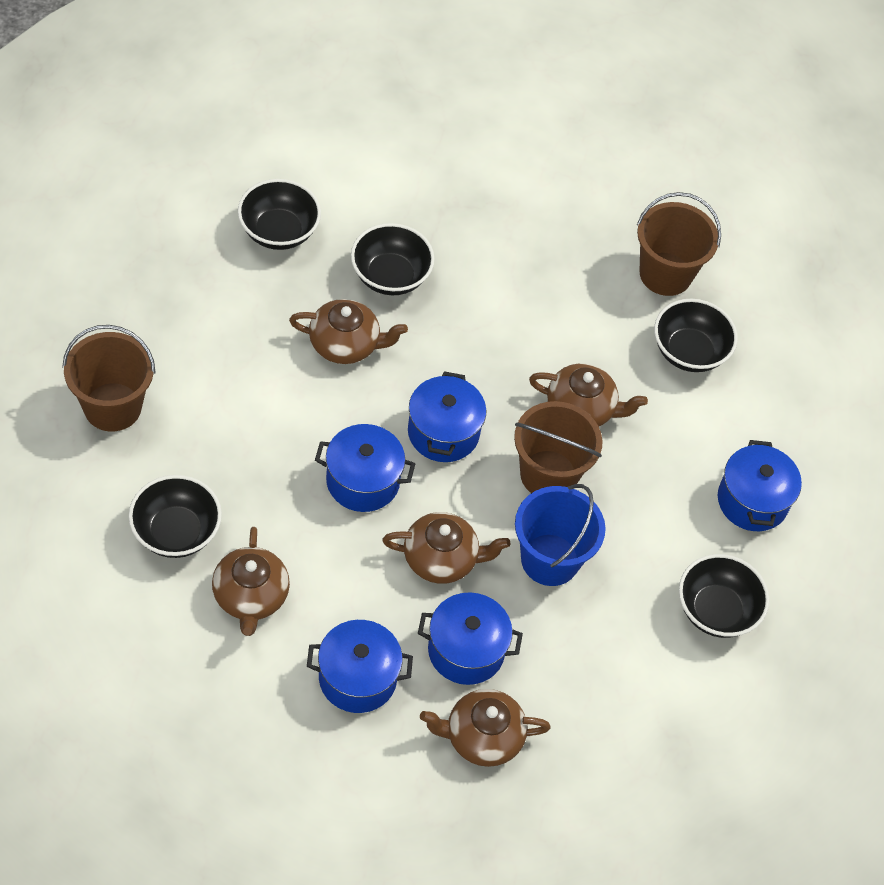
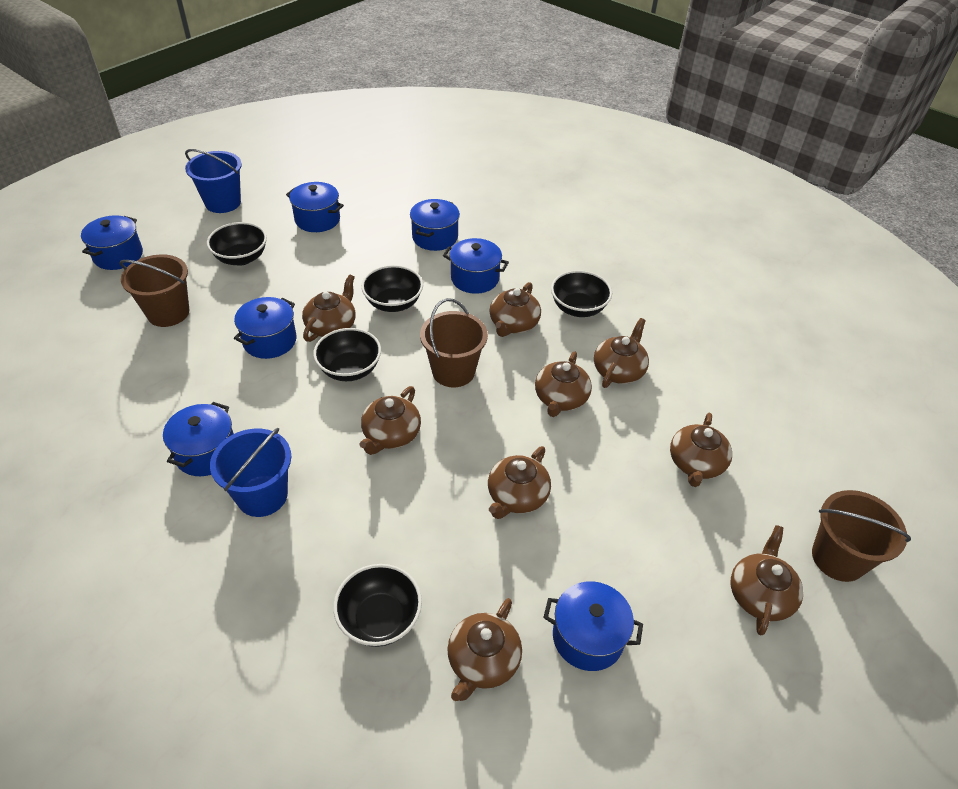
blue bucket: 1 -> 2
blue pot: 5 -> 7
brown teapot: 5 -> 9

